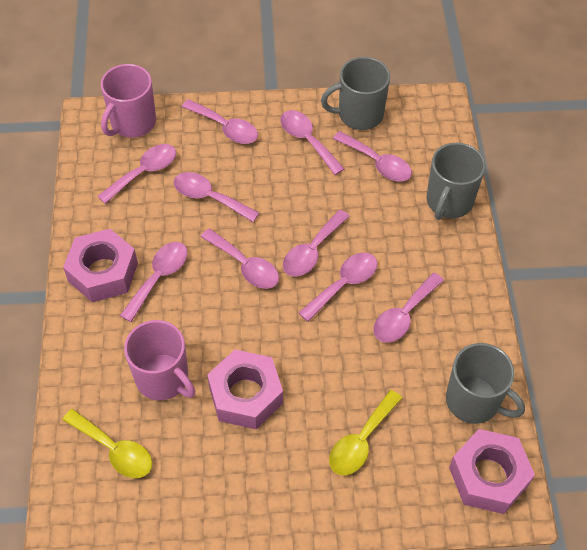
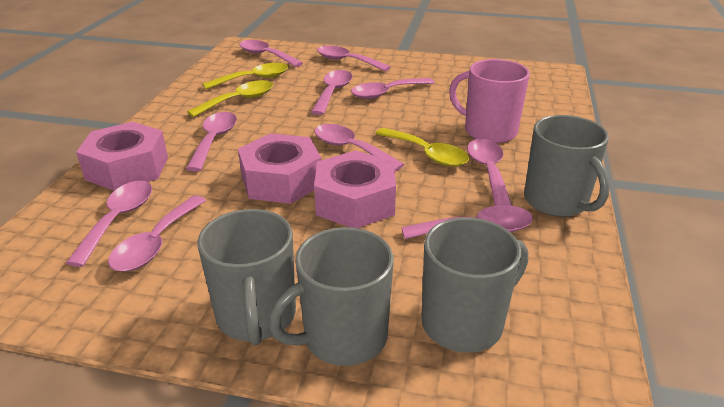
grey mug: 3 -> 4
pink mug: 2 -> 1
yellow spoon: 2 -> 3

